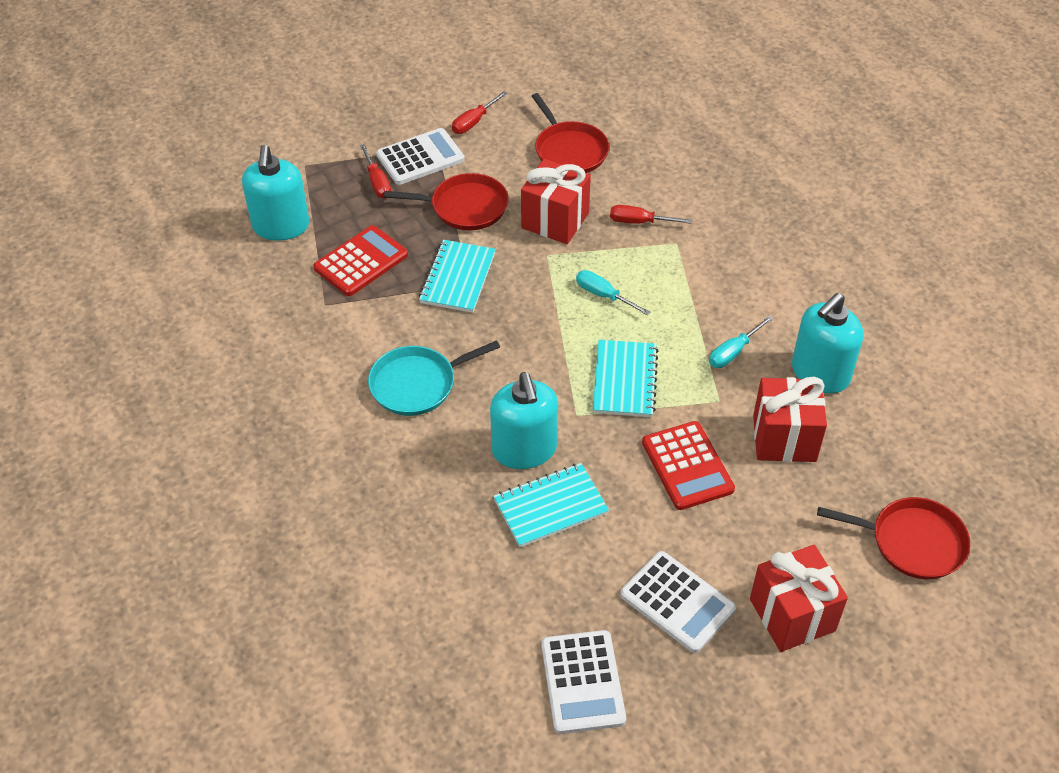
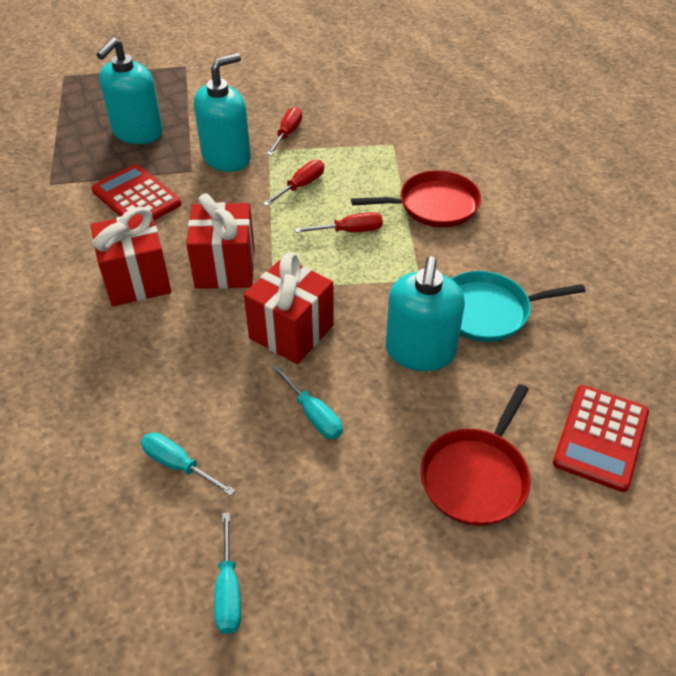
red pan: 3 -> 2
turquoise notebook: 3 -> 0
turquoise screwdriver: 2 -> 3
white calculator: 3 -> 0

